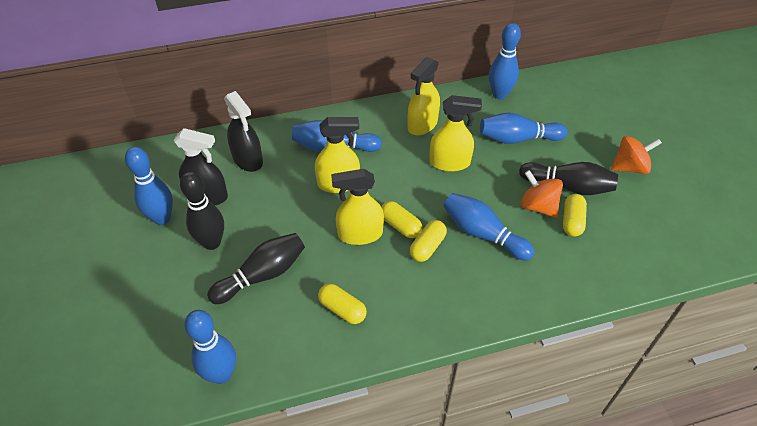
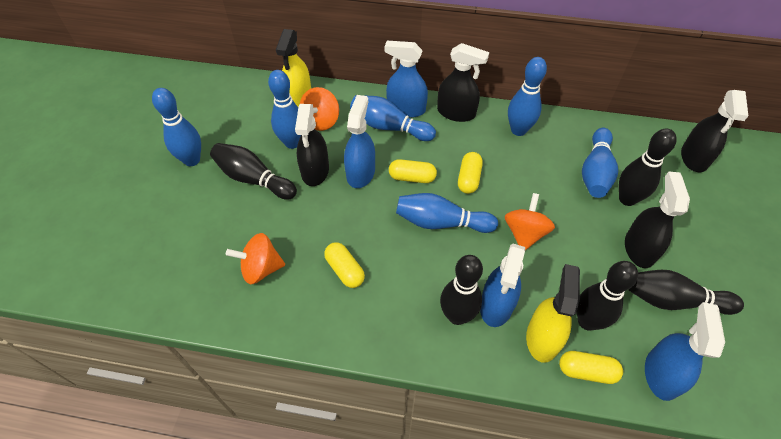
black bowling pin: 3 -> 5
black spray bottle: 2 -> 4
blue spray bottle: 0 -> 4
orange spinning top: 2 -> 3
yellow spray bottle: 4 -> 2

